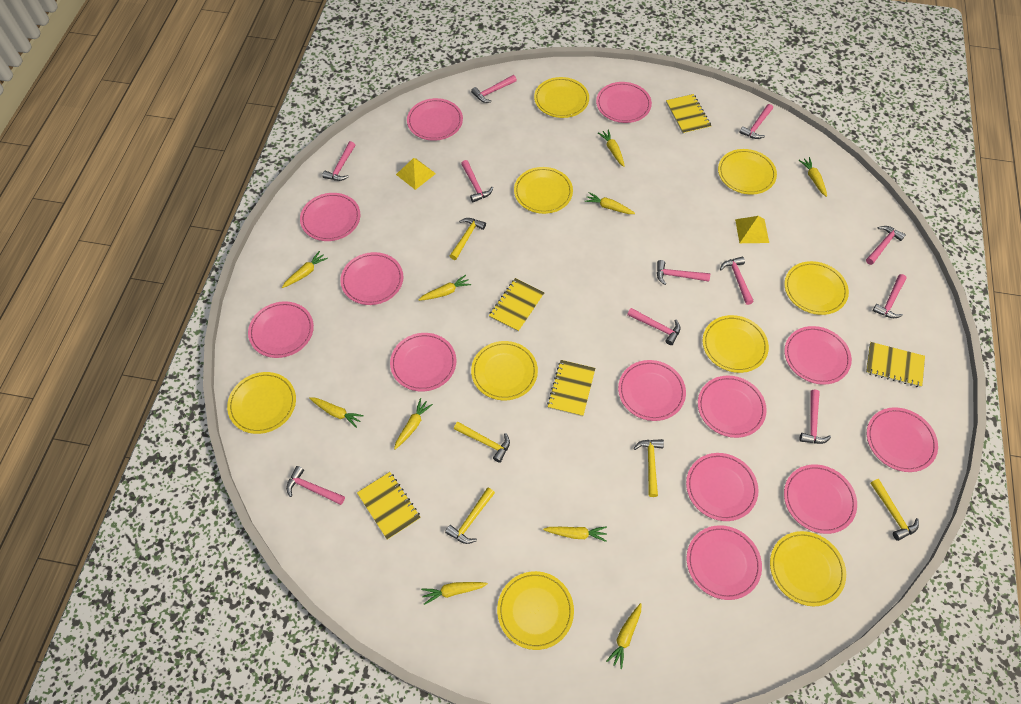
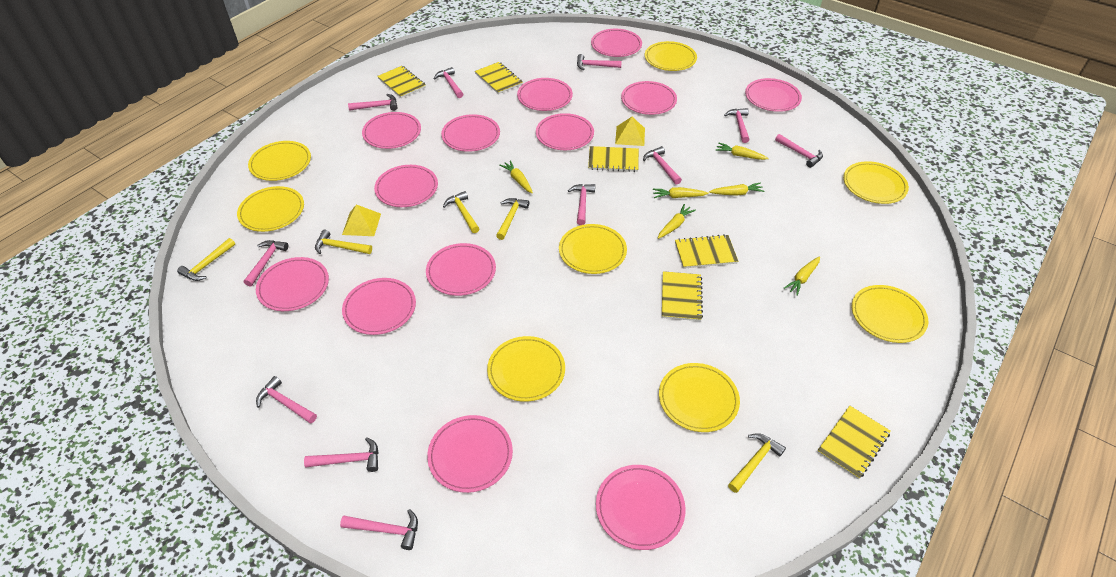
yellow carrot: 10 -> 6
yellow notebook: 5 -> 6
yellow plate: 9 -> 8

